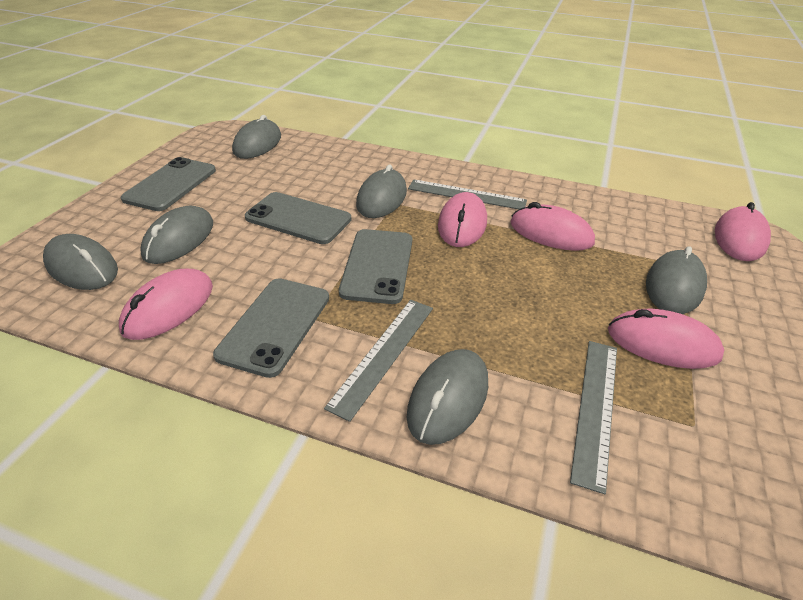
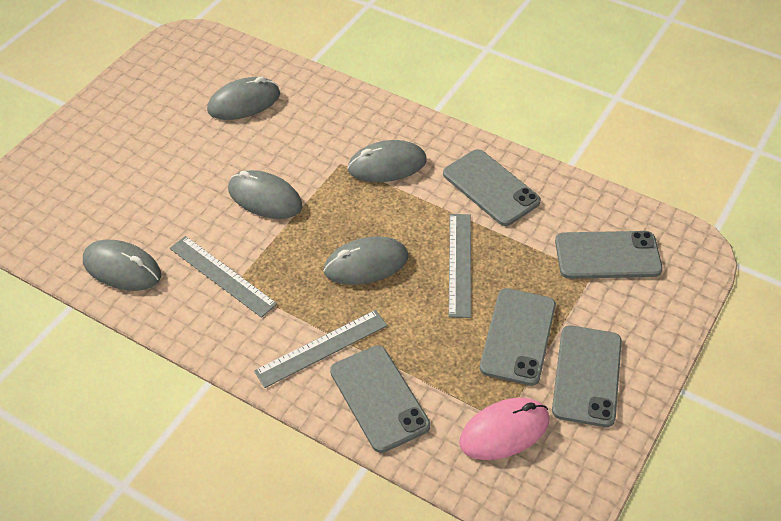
grey mouse: 6 -> 5
grey phone: 4 -> 5
pink mouse: 5 -> 1

